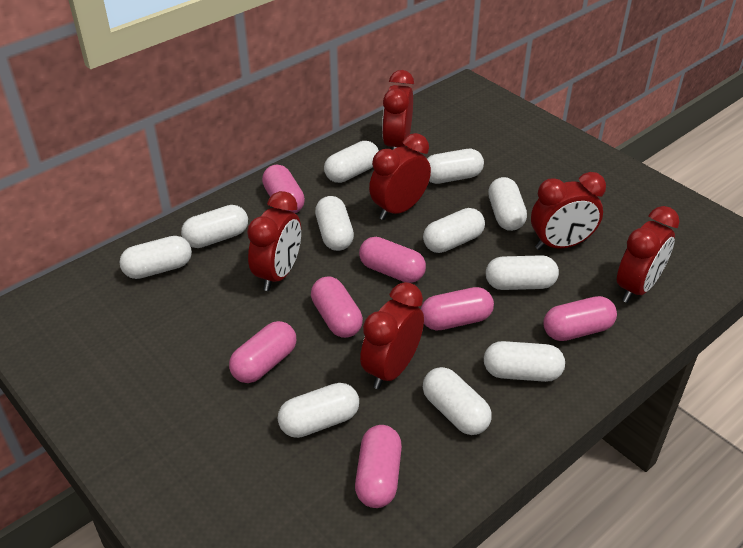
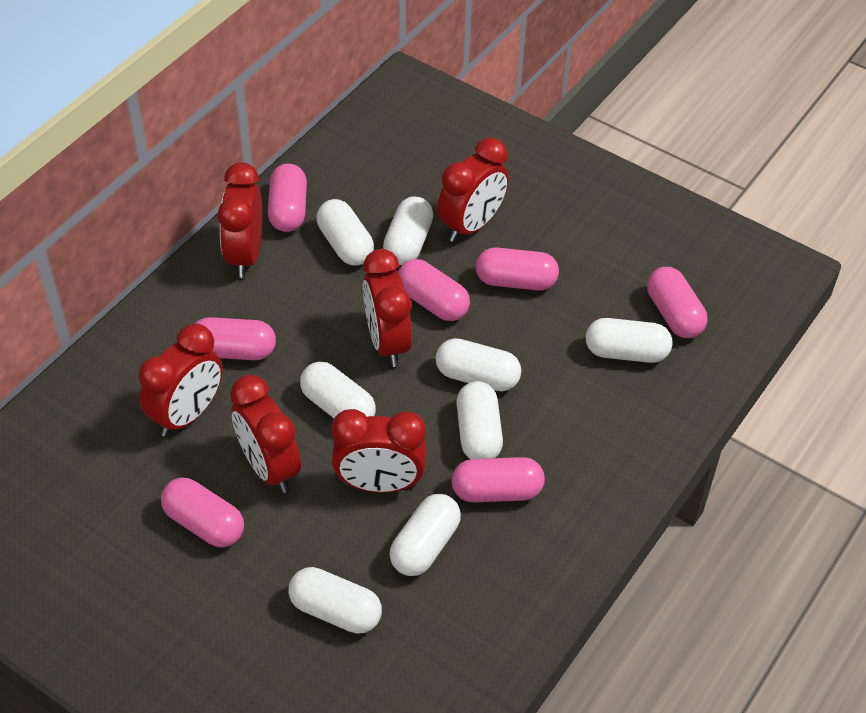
white capsule: 11 -> 8

